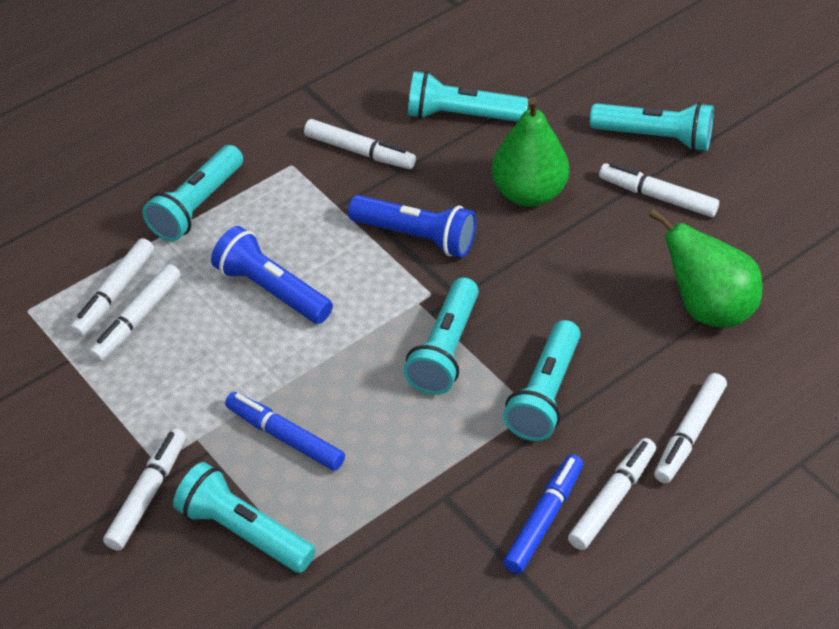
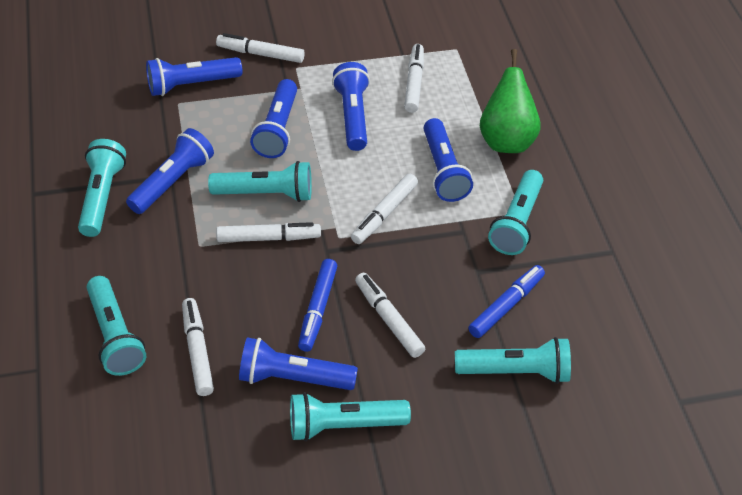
blue flashlight: 2 -> 6
green pear: 2 -> 1
white marker: 7 -> 6

